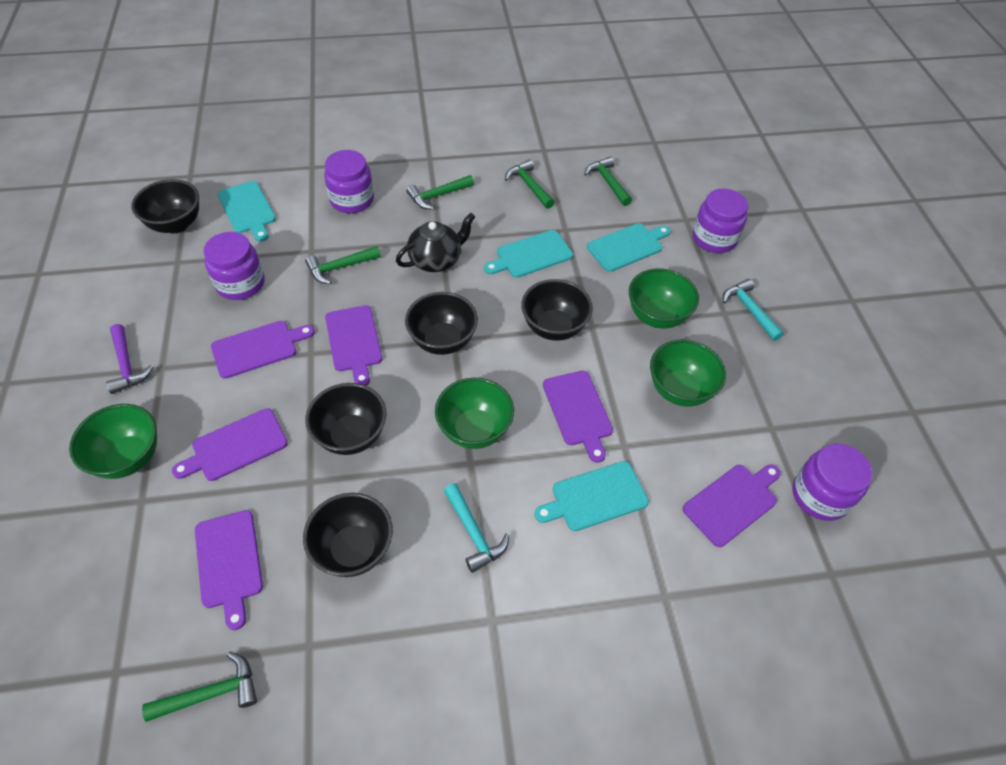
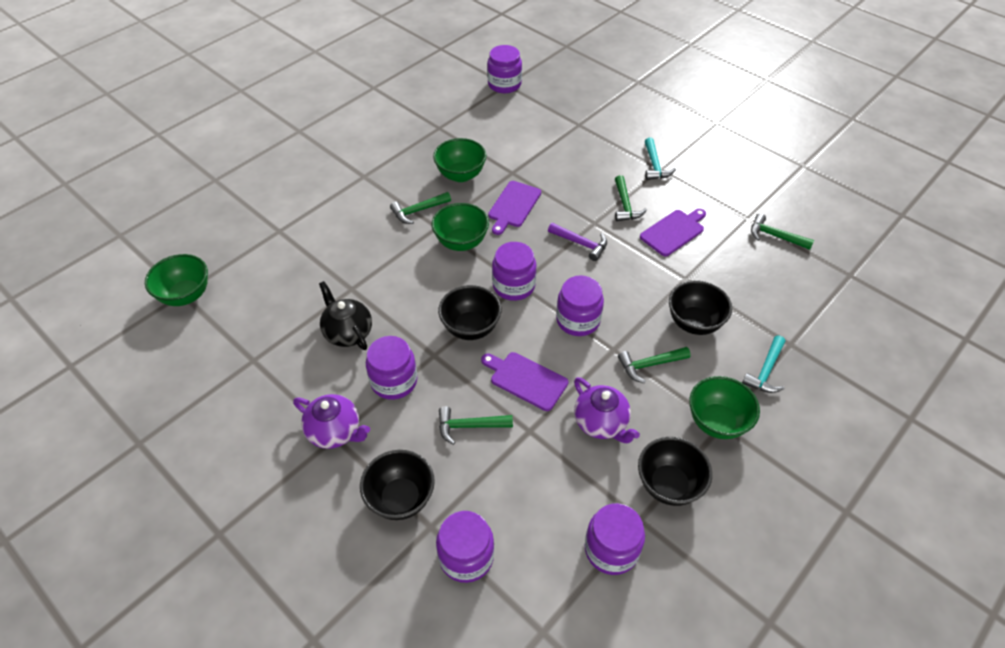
black bowl: 5 -> 4
purple cutting board: 6 -> 3
purple jar: 4 -> 6
purple teapot: 0 -> 2
turquoise cutting board: 4 -> 0

